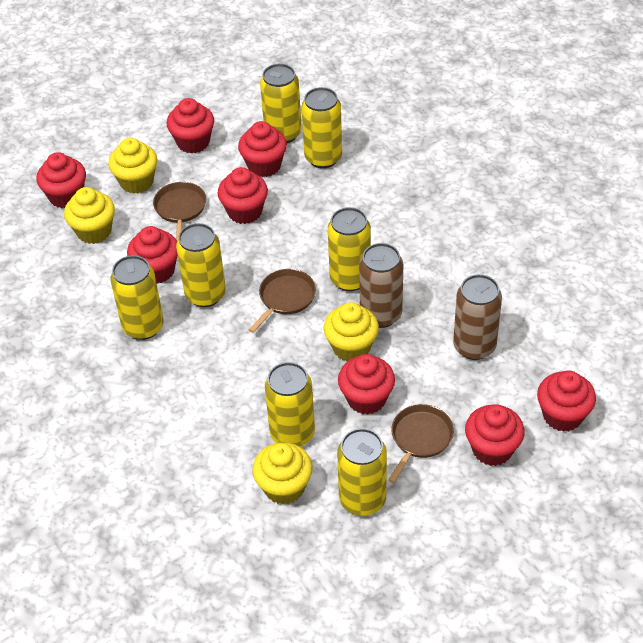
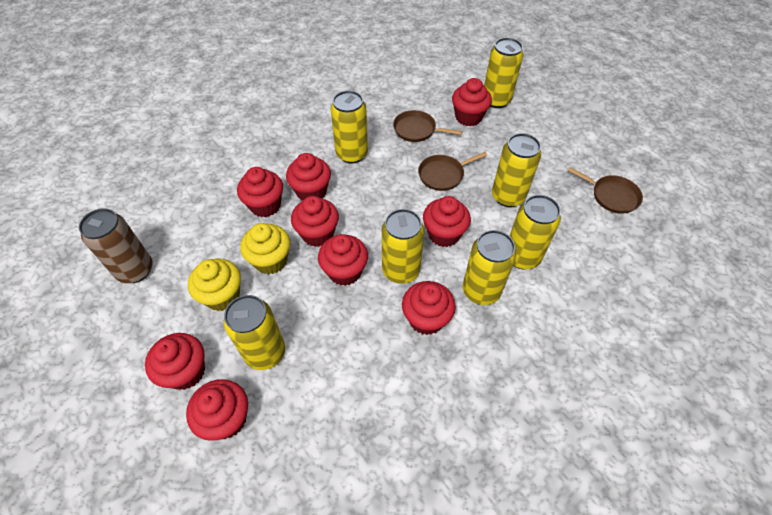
brown can: 2 -> 1
red cupcake: 8 -> 9
yellow cupcake: 4 -> 2

